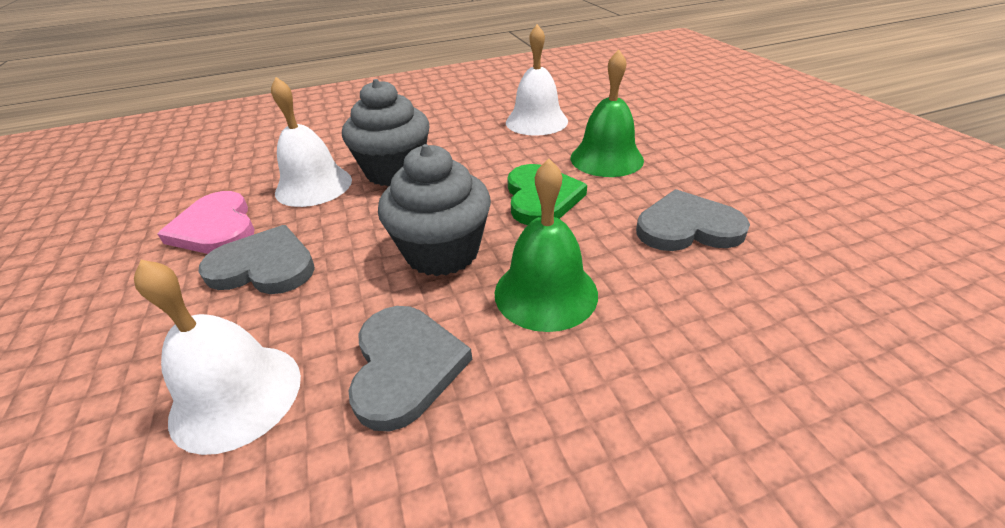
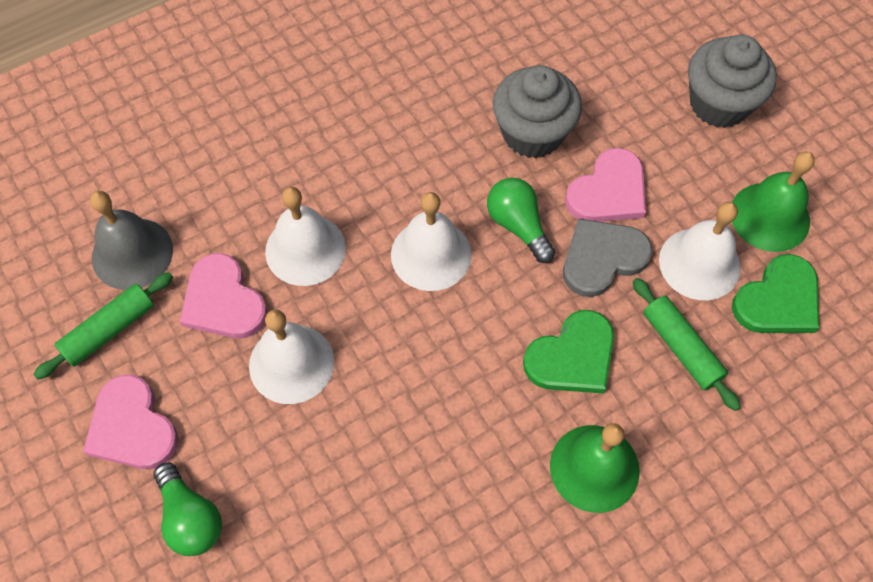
green heart: 1 -> 2
green light bulb: 0 -> 2
green rolling pin: 0 -> 2
grey bell: 0 -> 1
grey heart: 3 -> 1
pink heart: 1 -> 3
white bell: 3 -> 4

